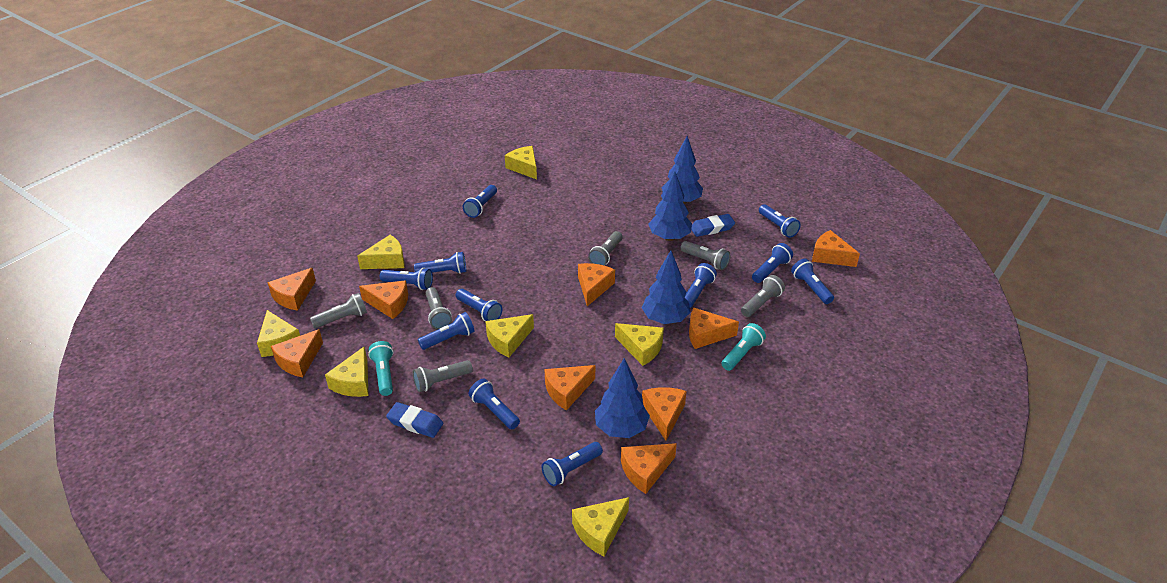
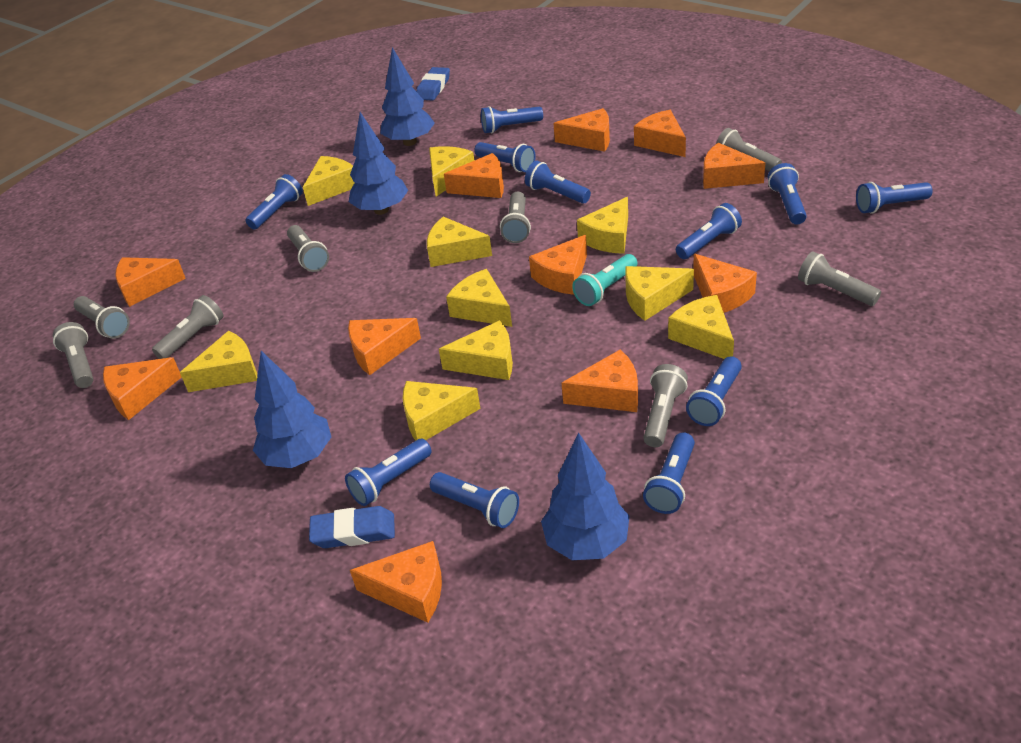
grey flashlight: 6 -> 8
orange cheese: 9 -> 11
turquoise flashlight: 2 -> 1
yellow cheese: 7 -> 10

